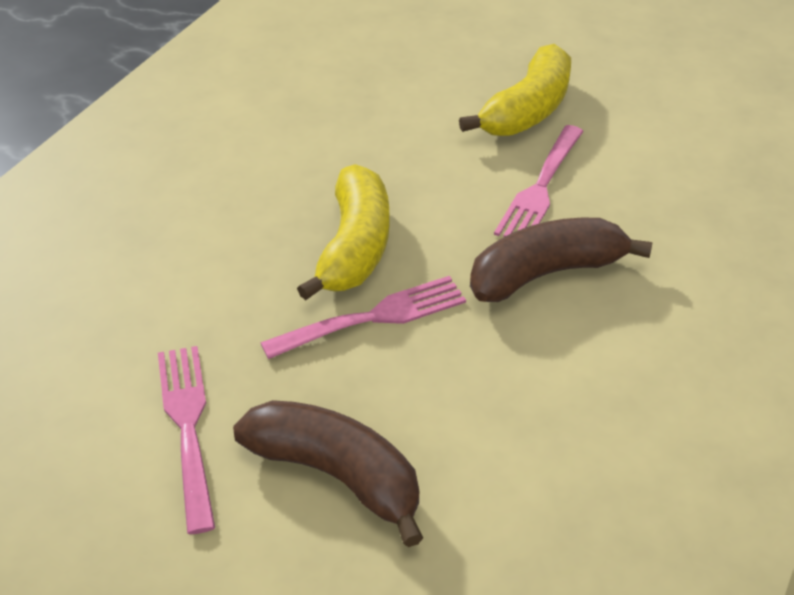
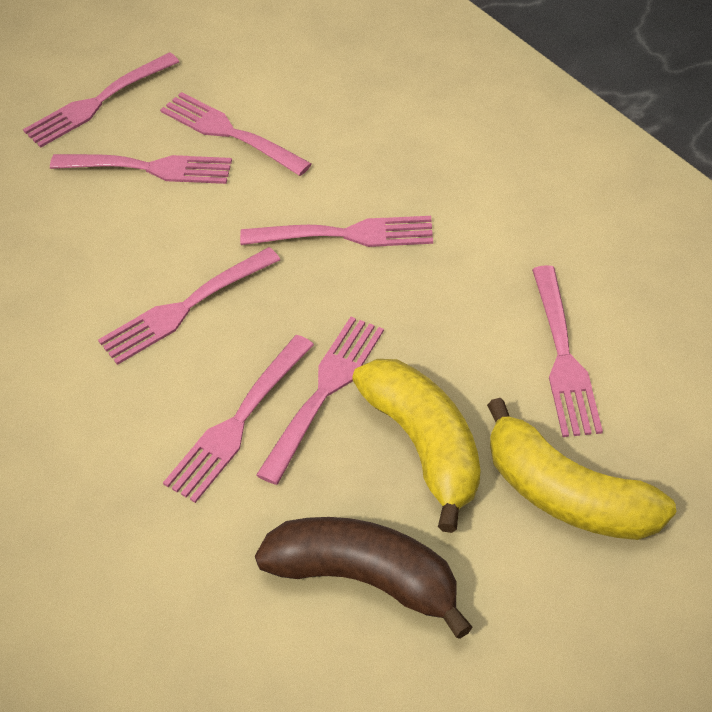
brown banana: 2 -> 1
pink fork: 3 -> 8

